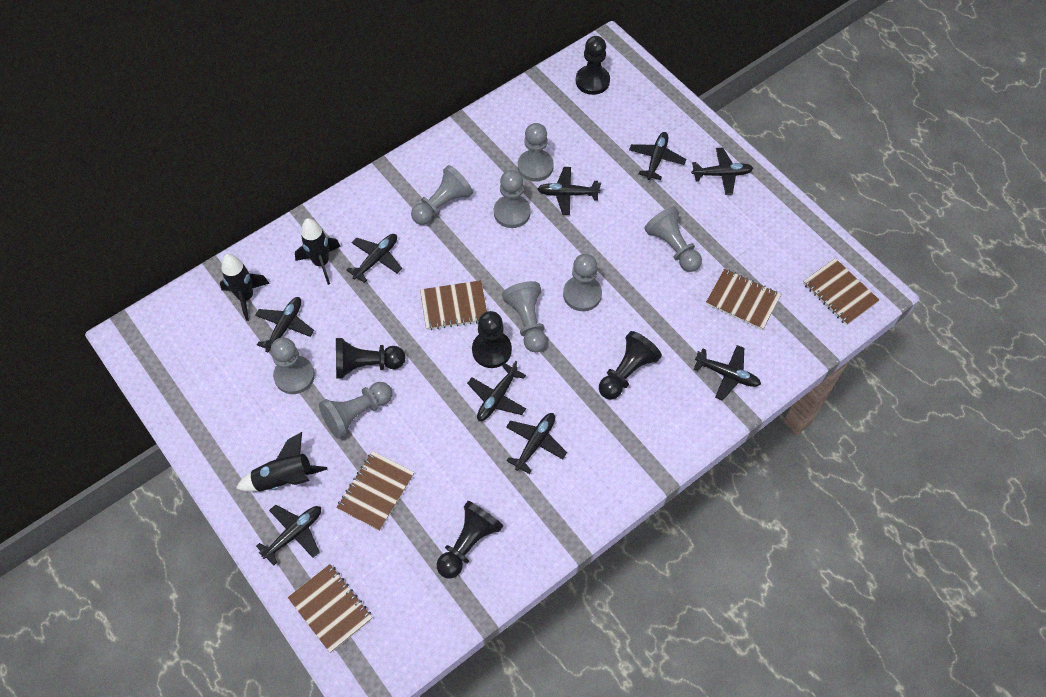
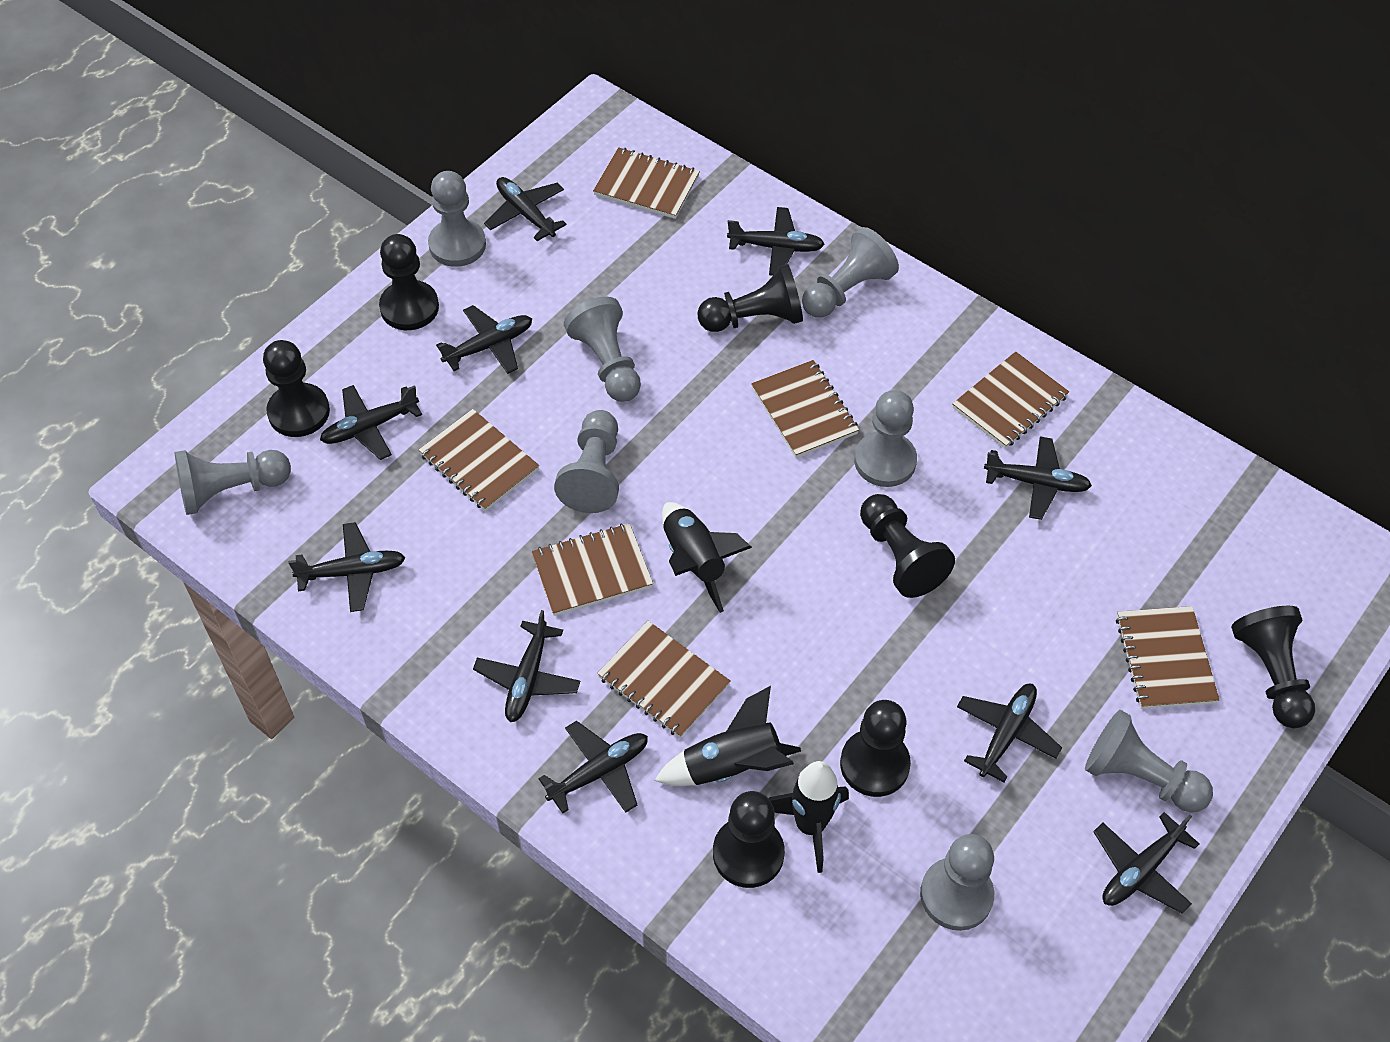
black pawn: 5 -> 7
black plane: 9 -> 10
brown notebook: 5 -> 7

